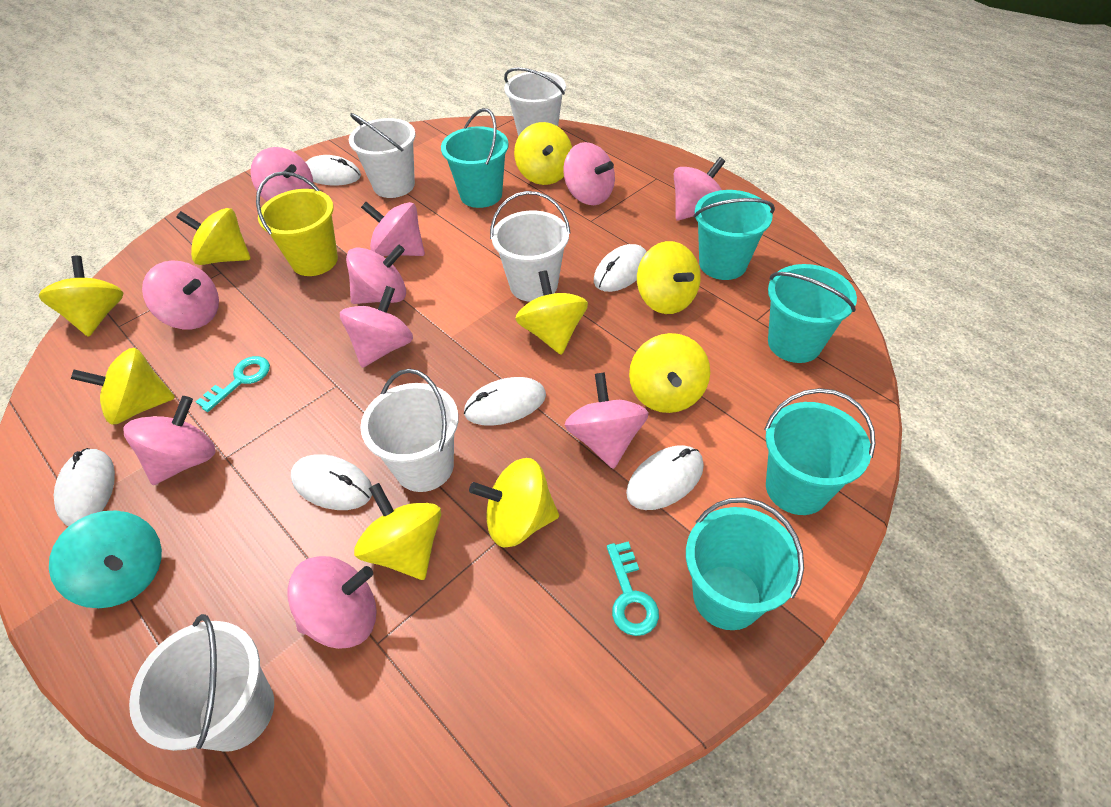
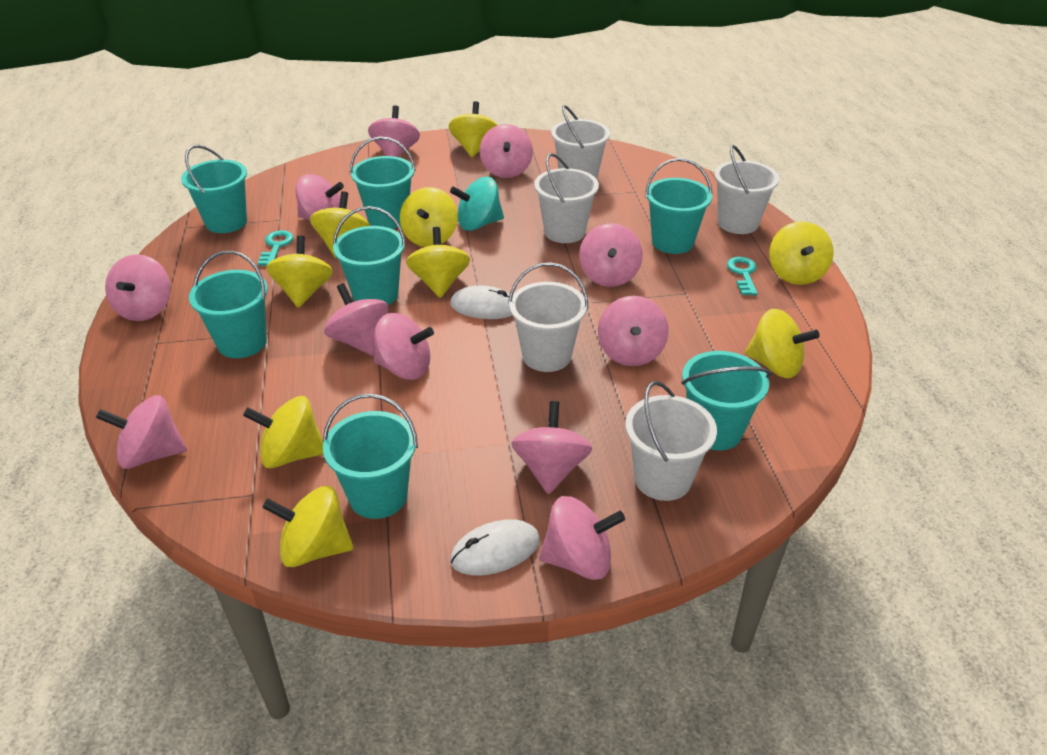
pink spinning top: 10 -> 11
turquoise bucket: 5 -> 7
white mouse: 6 -> 2
yellow bucket: 1 -> 0

